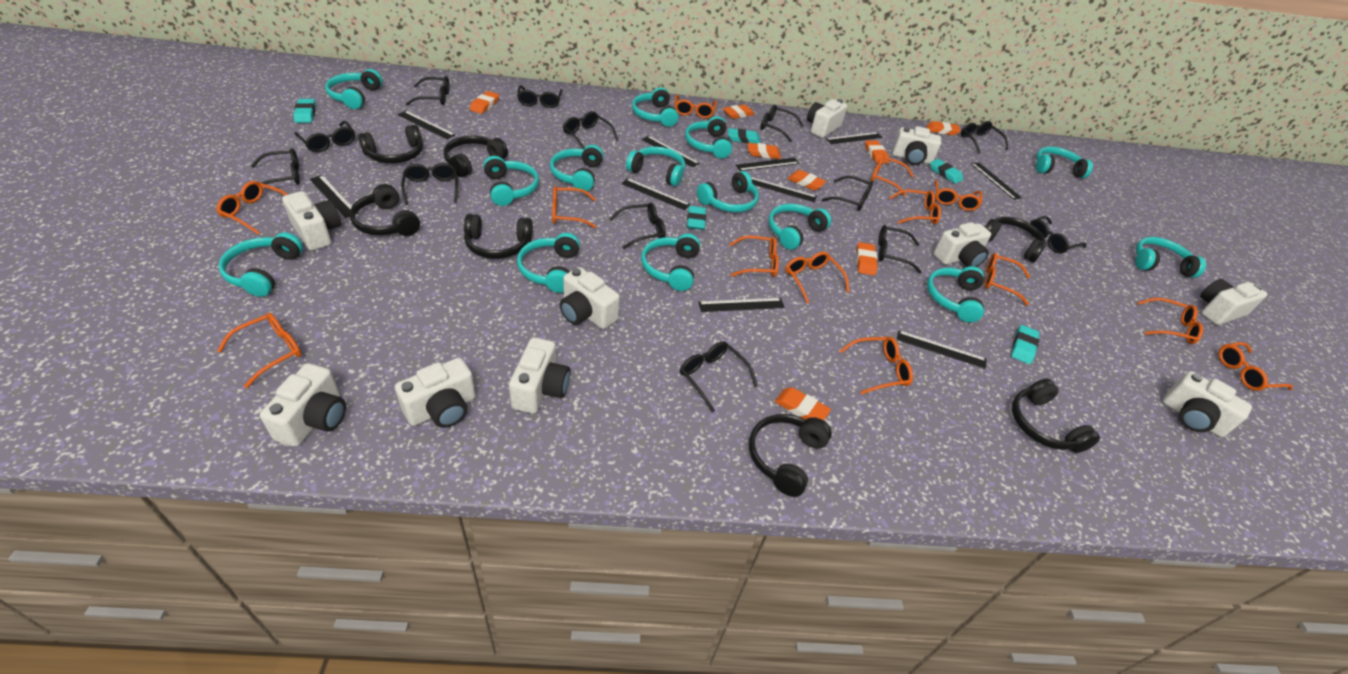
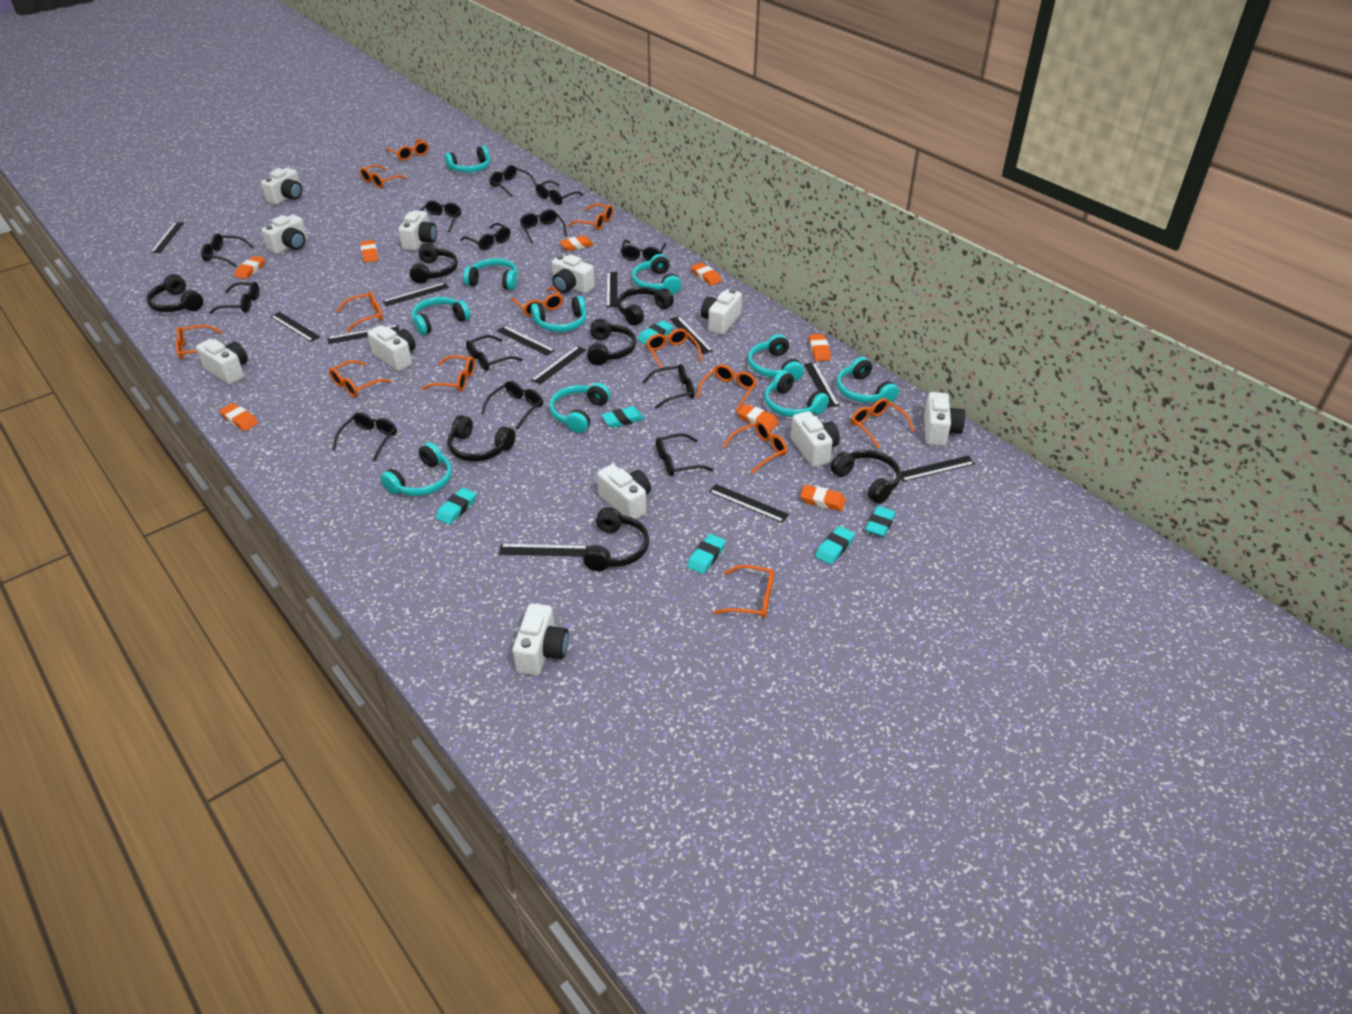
black ruler: 10 -> 12
turquoise eraser: 5 -> 6
turquoise headphones: 14 -> 10
white camera: 10 -> 11

